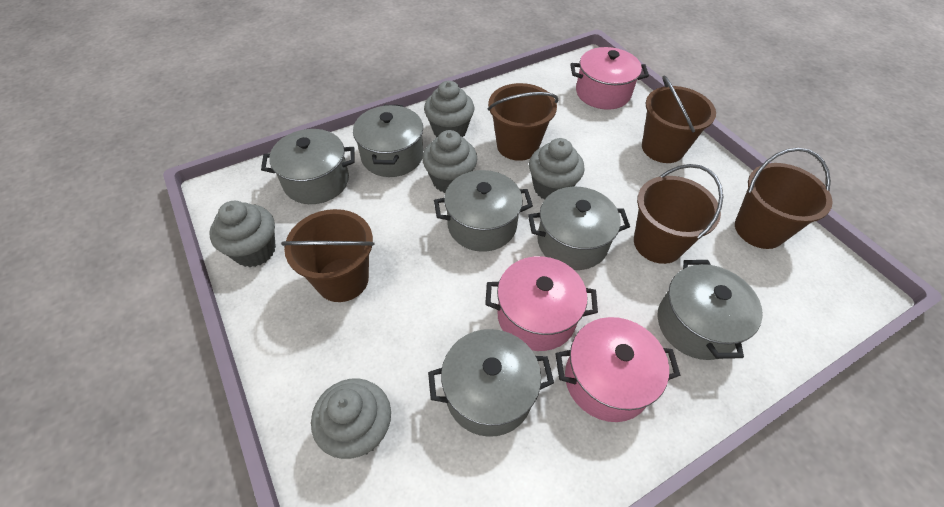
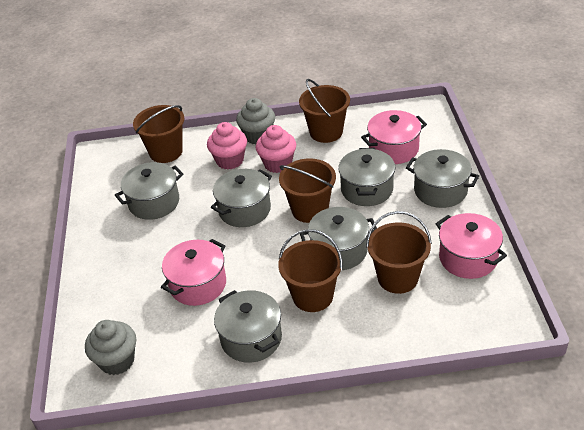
grey cupcake: 5 -> 2
pink cupcake: 0 -> 2

